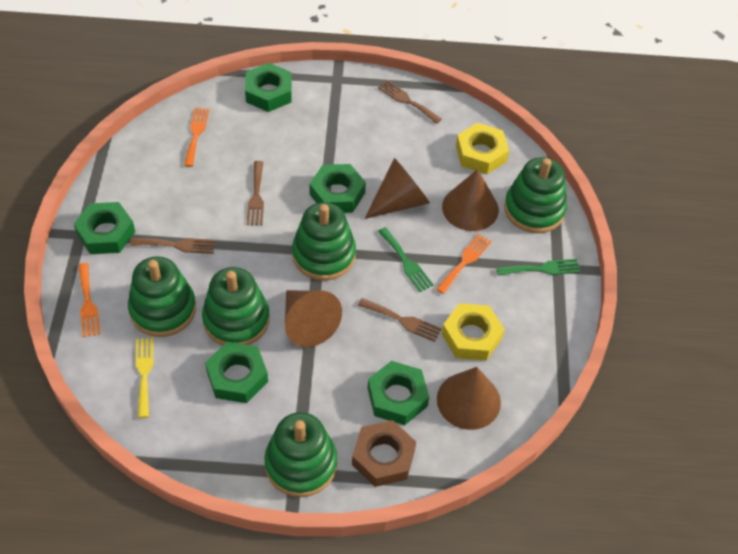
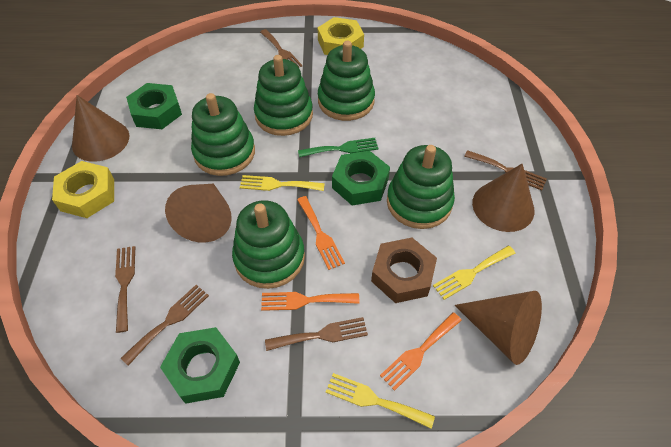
brown fork: 4 -> 5
green fork: 2 -> 1
green nut: 5 -> 3
yellow fork: 1 -> 3

